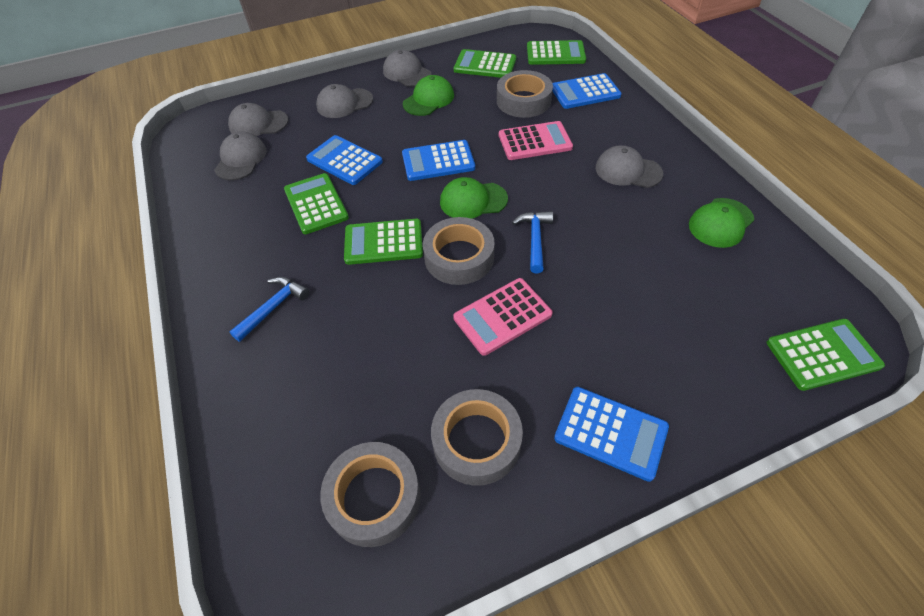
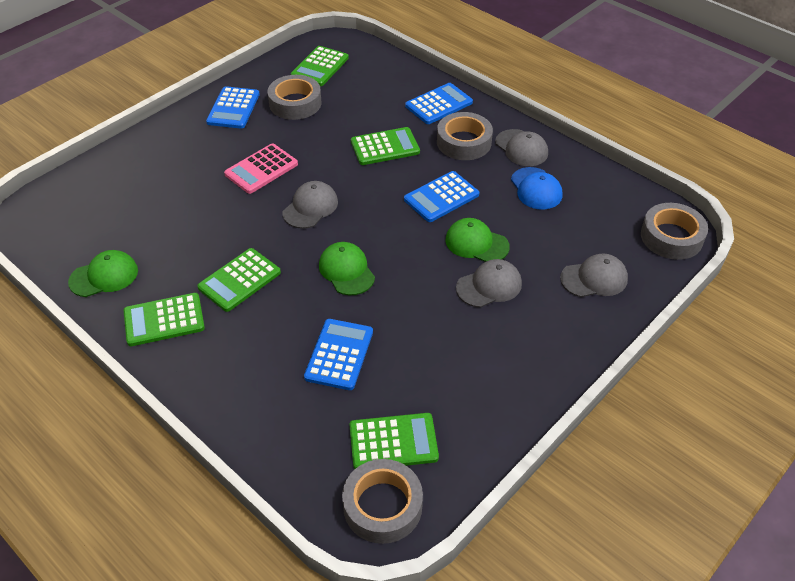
blue cap: 0 -> 1
blue hammer: 2 -> 0
grey cap: 5 -> 4
pink calculator: 2 -> 1

